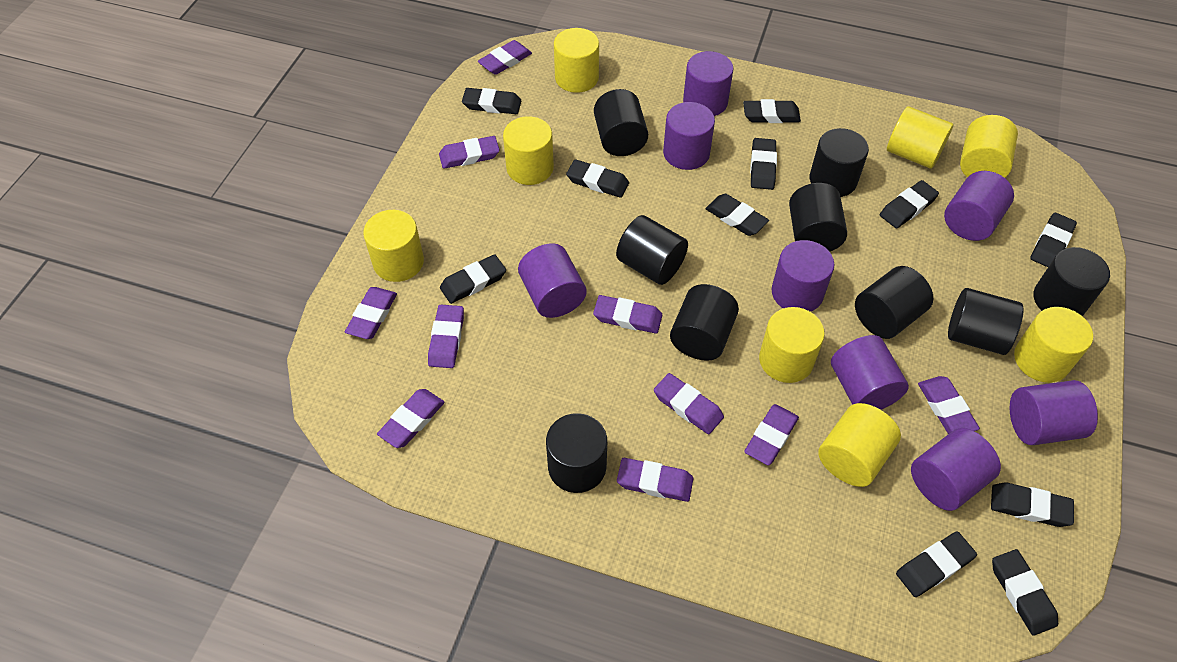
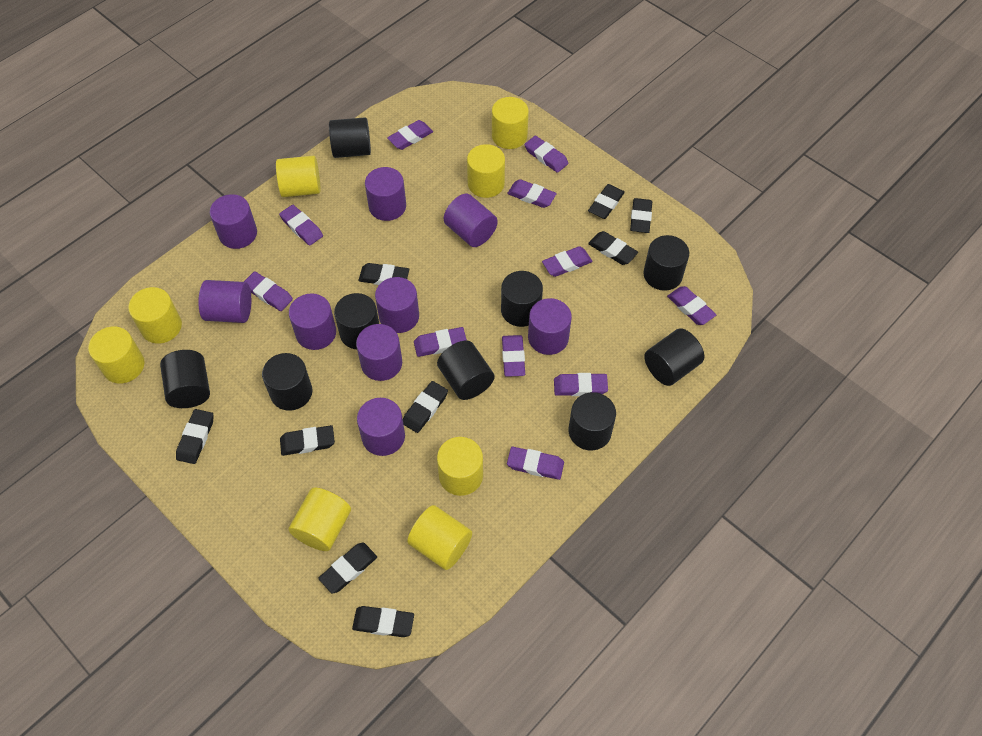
black eraser: 11 -> 9
purple cylinder: 8 -> 9
purple eraser: 10 -> 11

